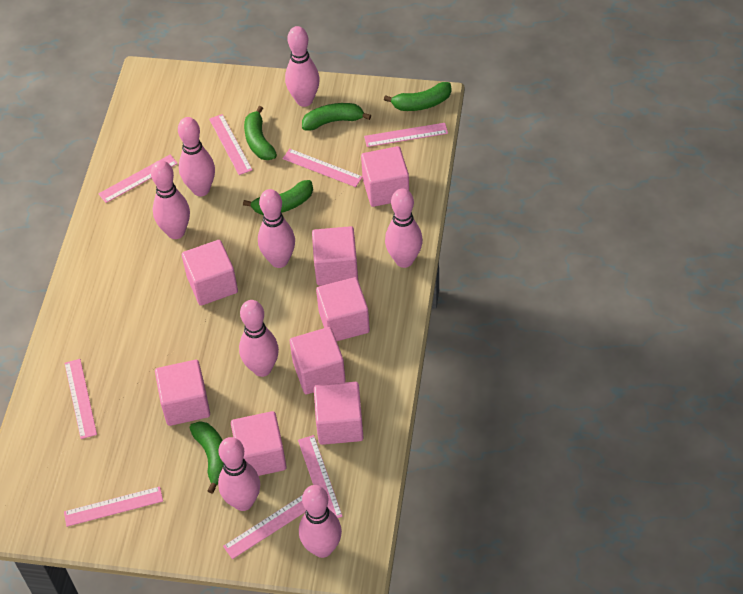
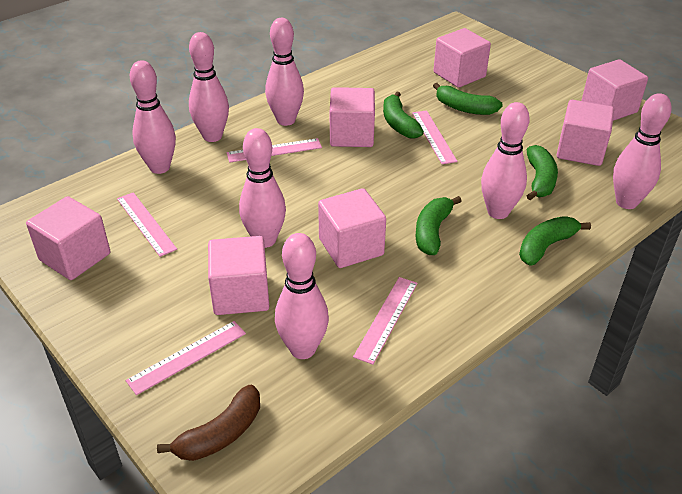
brown banana: 0 -> 1
pink bowling pin: 8 -> 7
pink cube: 8 -> 7
pink ruler: 8 -> 5

